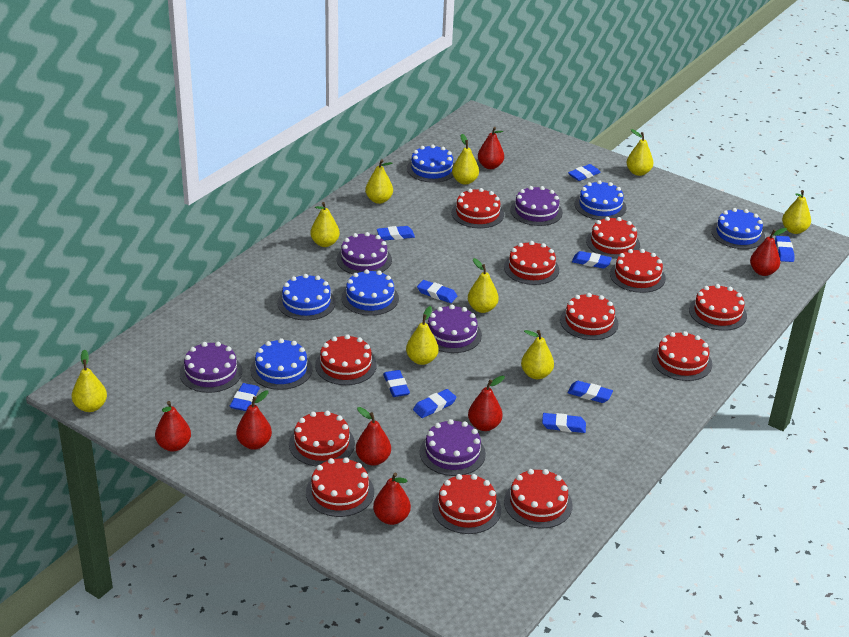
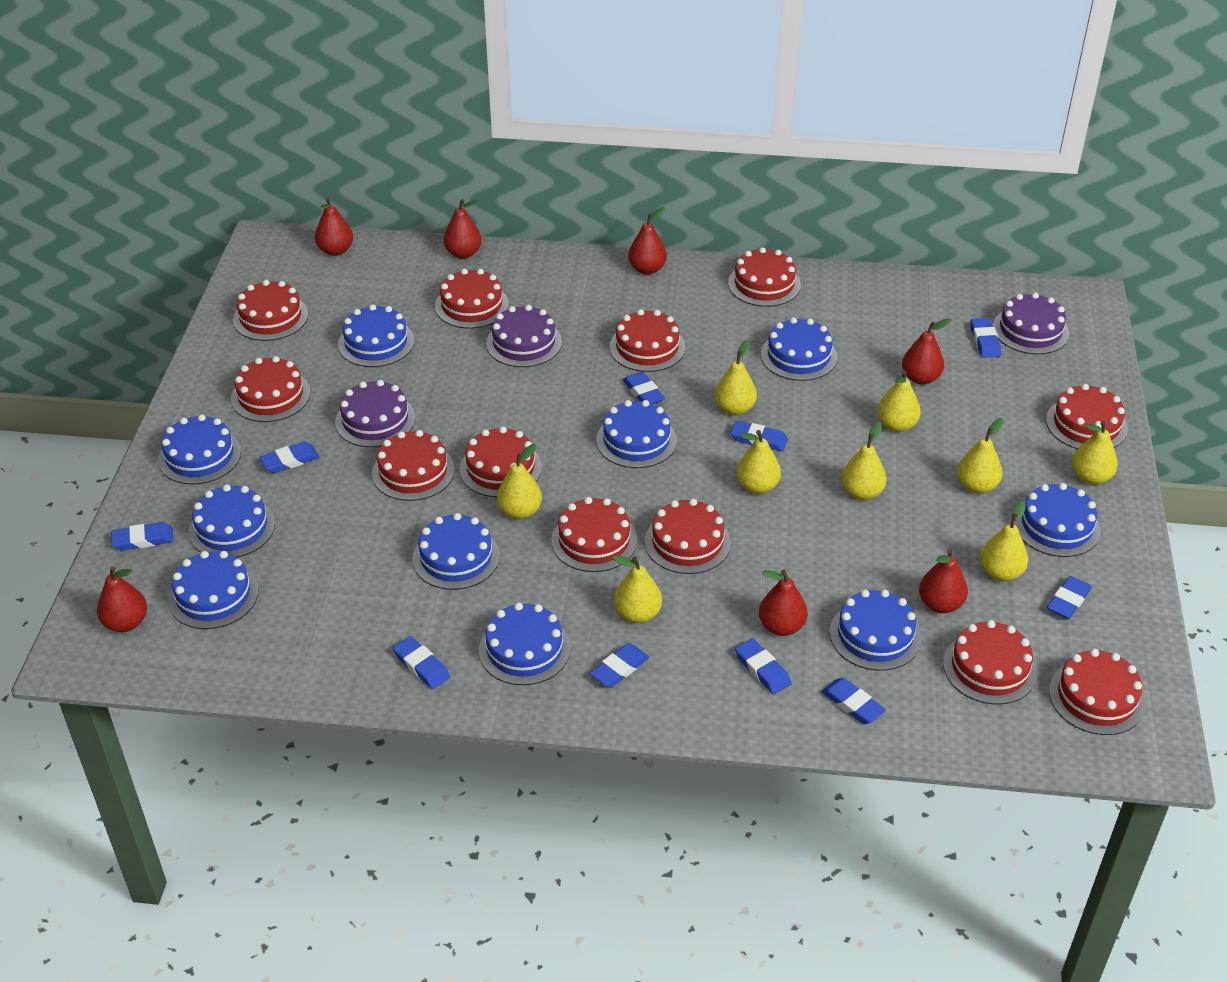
blue cake: 6 -> 10
purple cake: 5 -> 3

